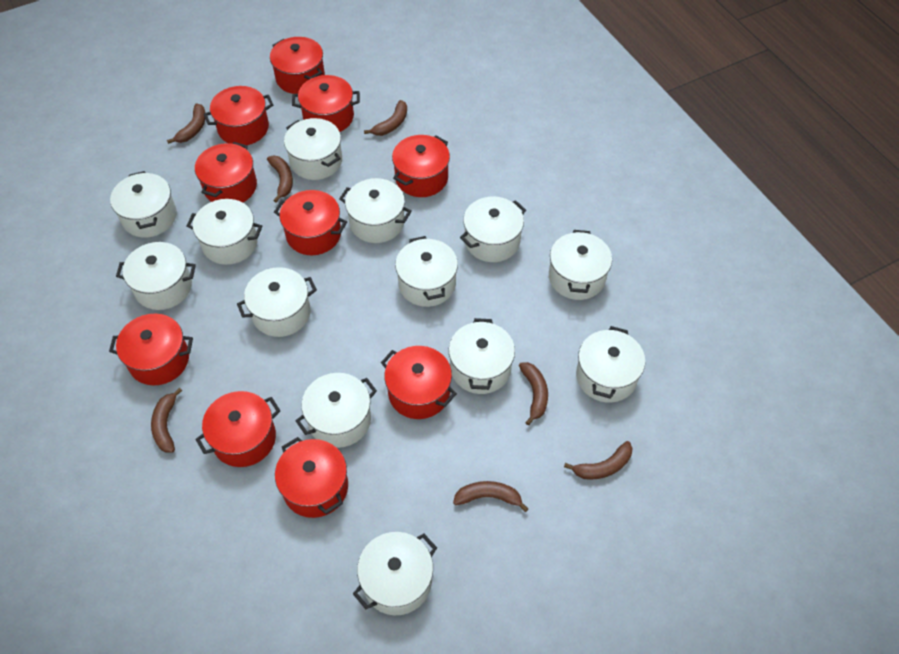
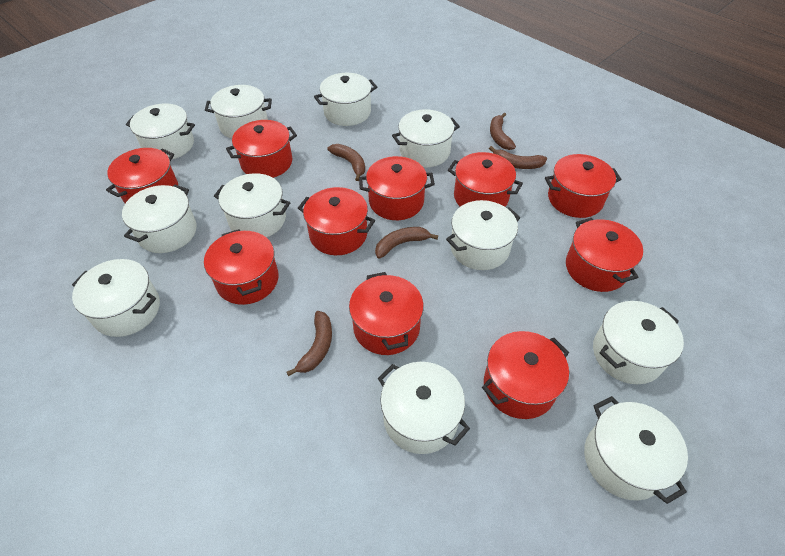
brown banana: 7 -> 5
white pot: 13 -> 11

